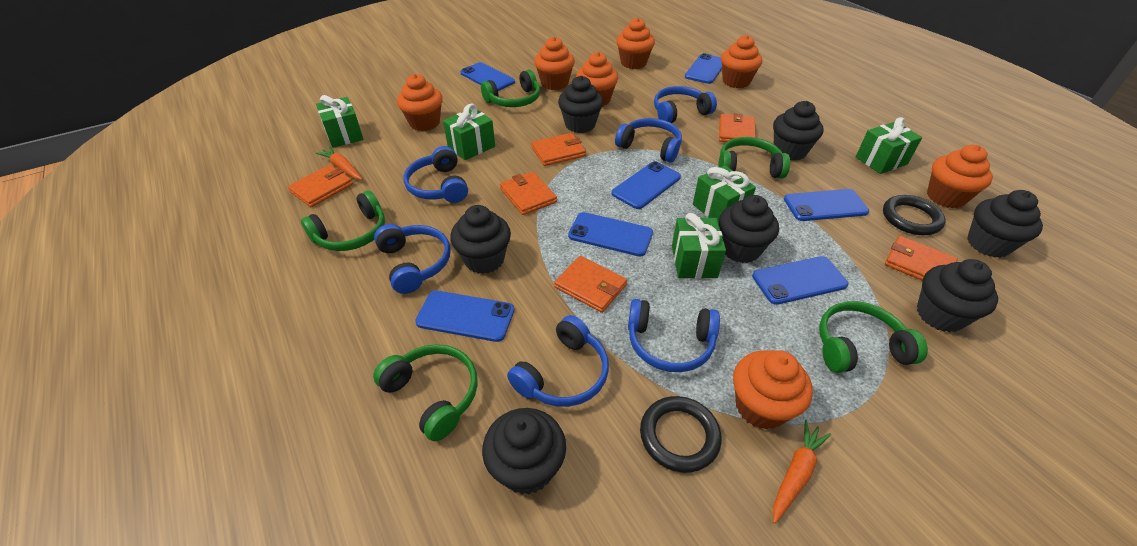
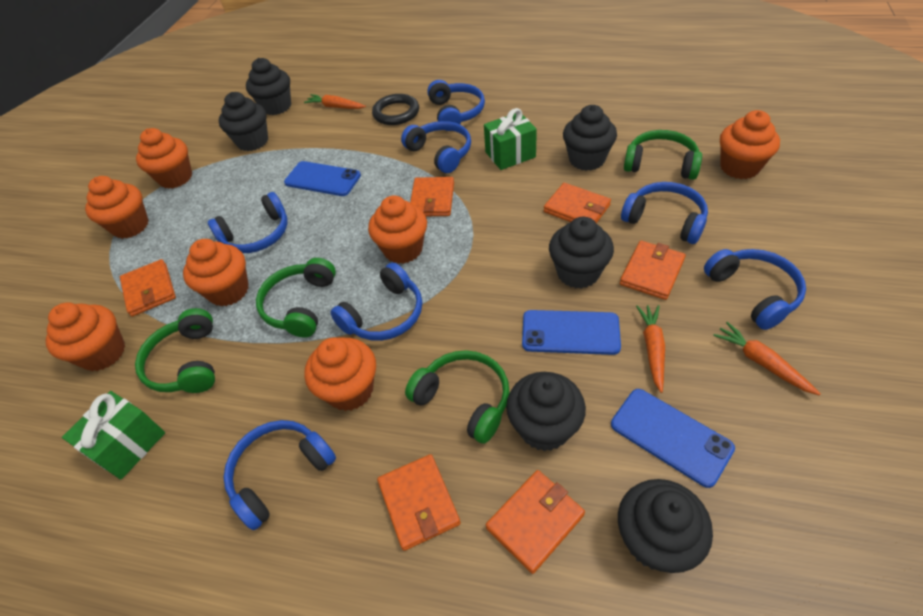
black cupcake: 7 -> 6
black ring: 2 -> 1
blue headphones: 6 -> 7
blue phone: 7 -> 3
green gift: 5 -> 2
green headphones: 5 -> 4
orange carrot: 2 -> 3

